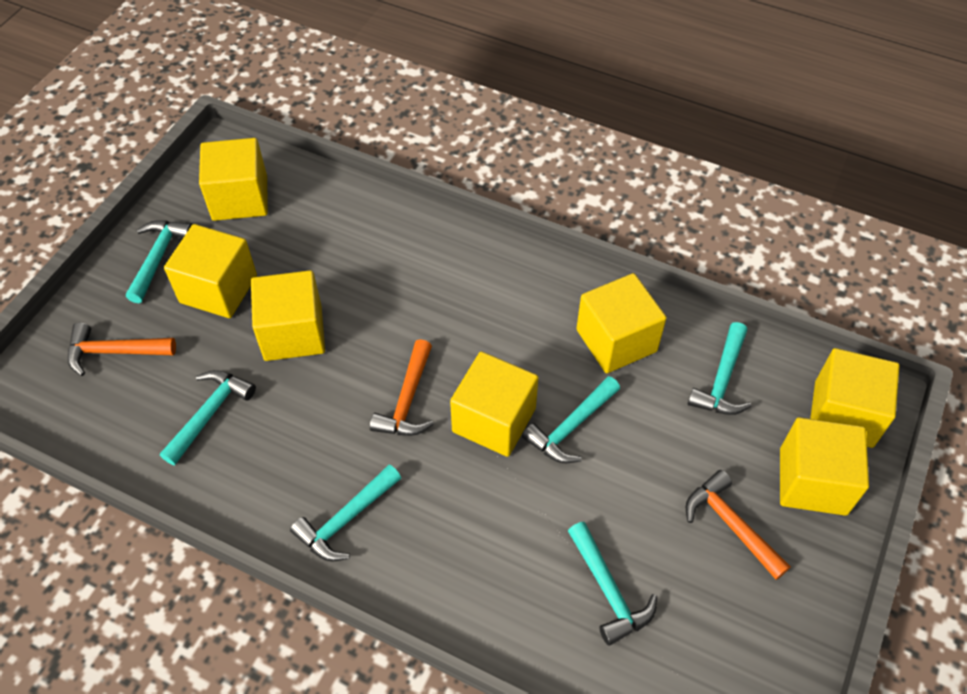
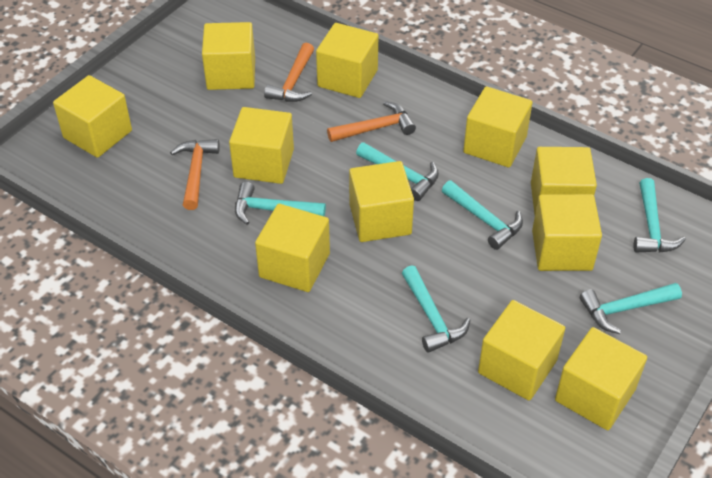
yellow cube: 7 -> 11

